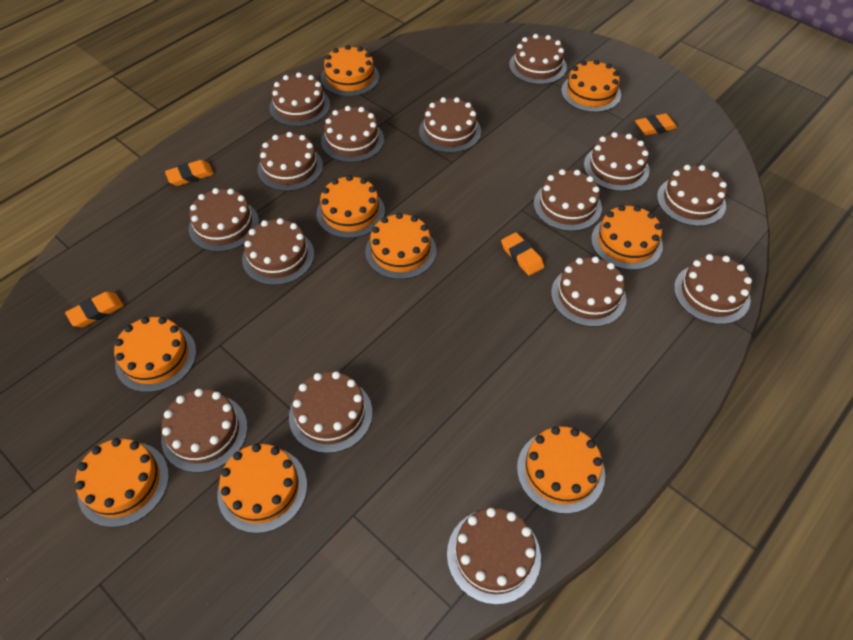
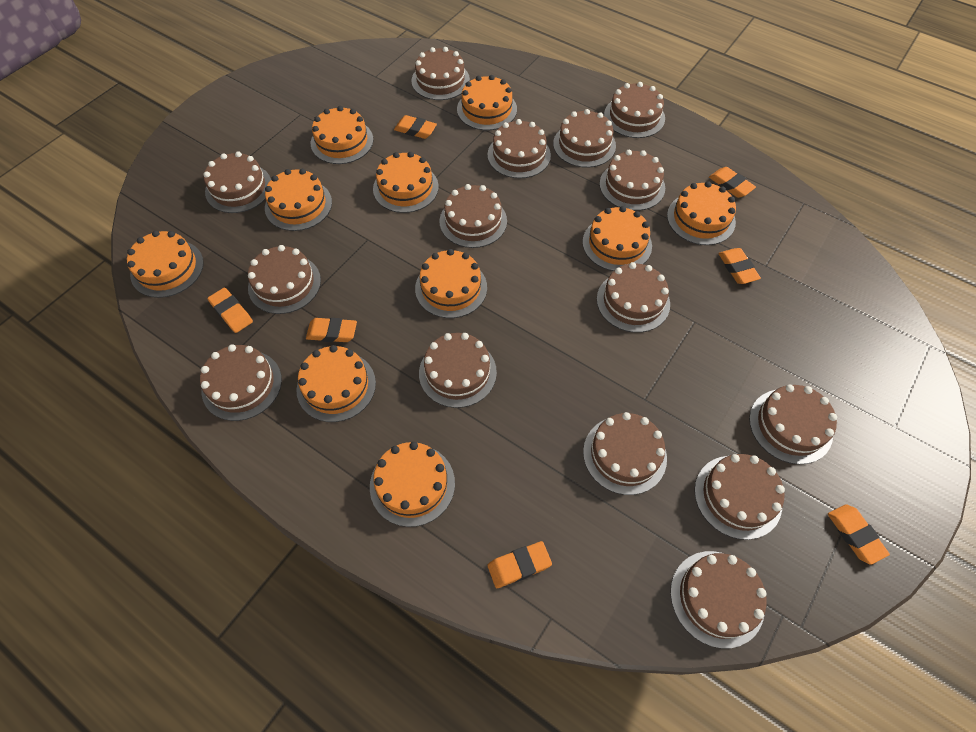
orange cake: 9 -> 10
orange eraser: 4 -> 7

